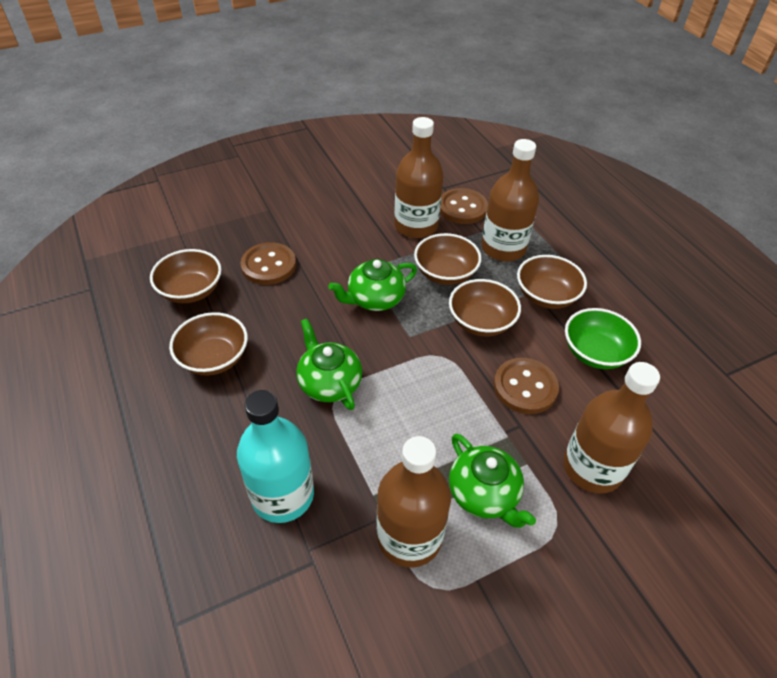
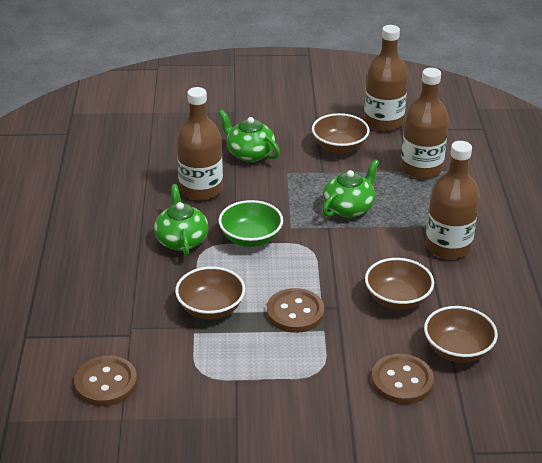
brown bowl: 5 -> 4
turquoise bottle: 1 -> 0

